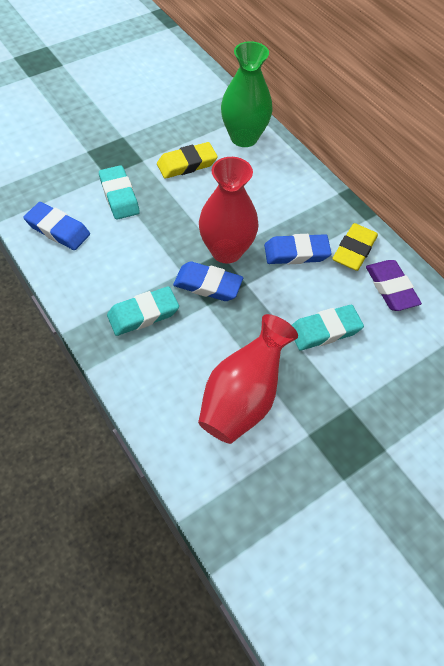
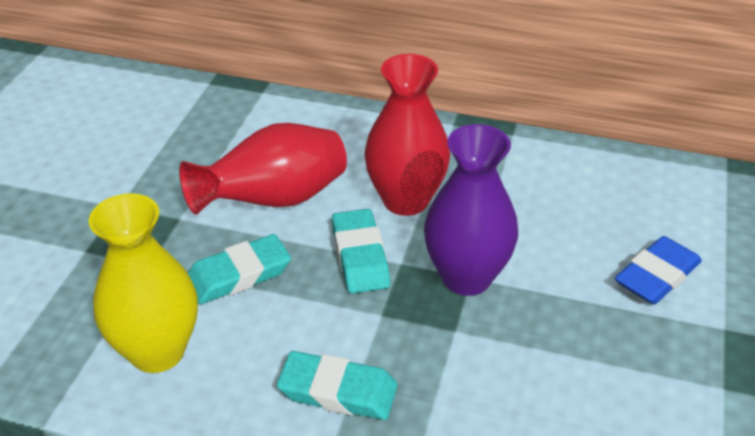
blue eraser: 3 -> 1
green vase: 1 -> 0
purple eraser: 1 -> 0
purple vase: 0 -> 1
yellow eraser: 2 -> 0
yellow vase: 0 -> 1

